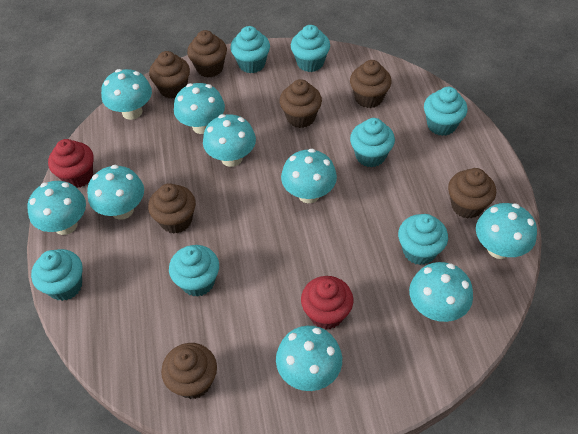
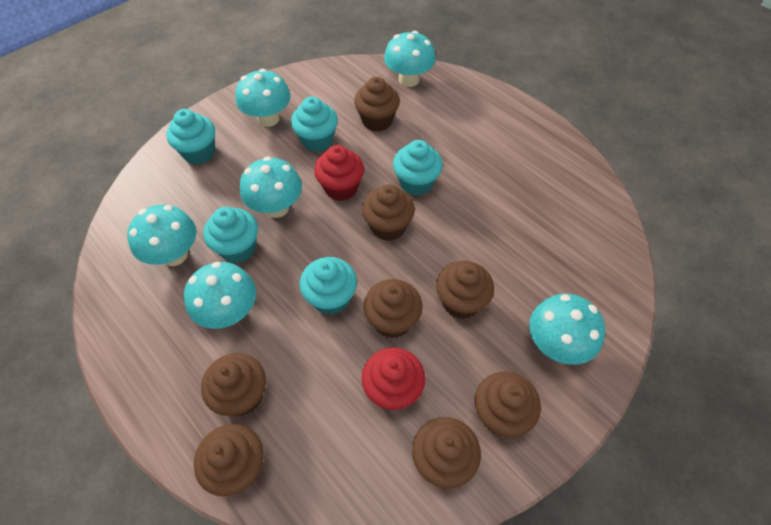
brown cupcake: 7 -> 8
turquoise cupcake: 7 -> 5
turquoise mushroom: 9 -> 6

